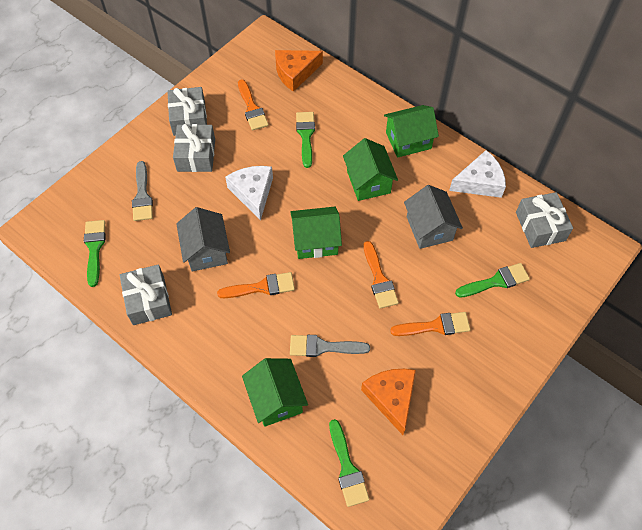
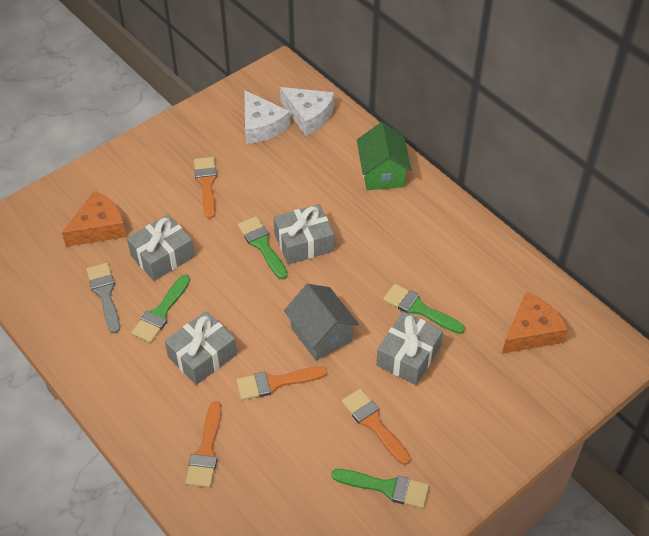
green house: 4 -> 1
grey brush: 2 -> 1
grey house: 2 -> 1

